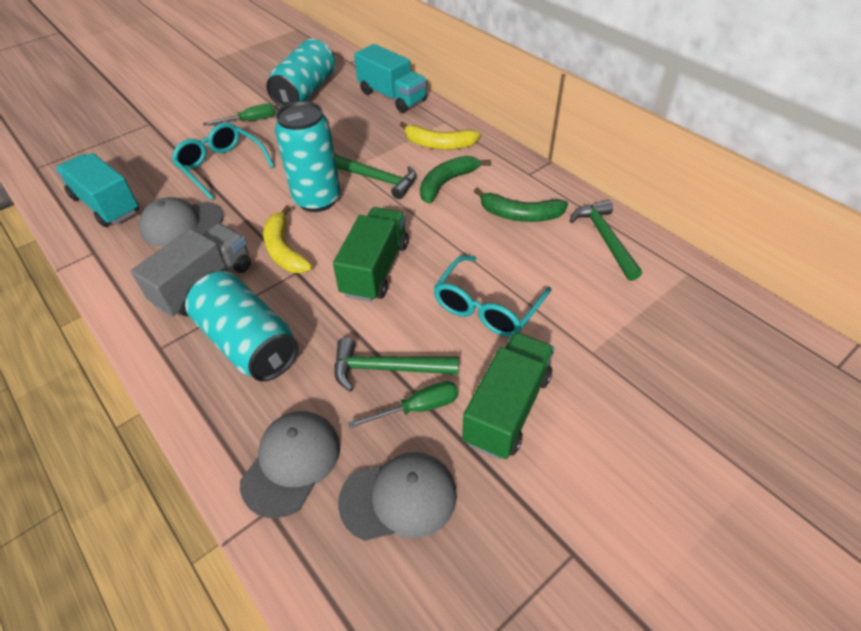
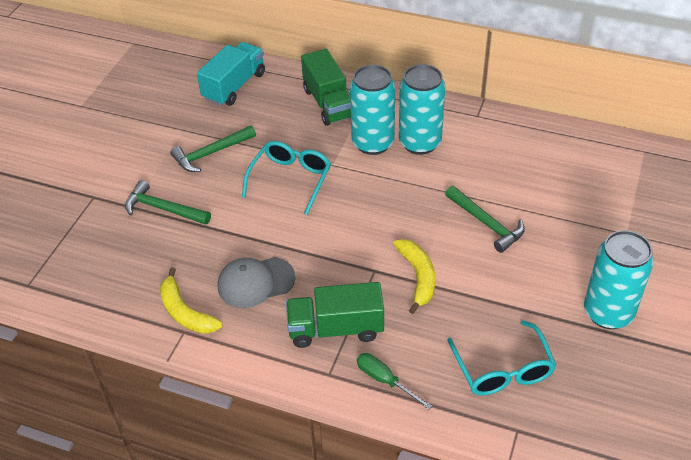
green banana: 2 -> 0
green screwdriver: 2 -> 1
grey cap: 3 -> 1
grey truck: 1 -> 0
turquoise truck: 2 -> 1

